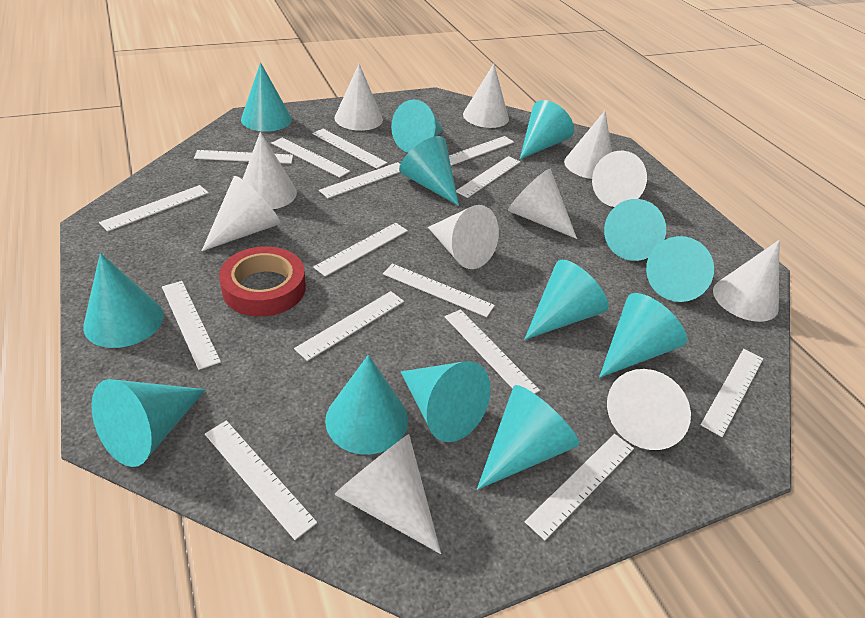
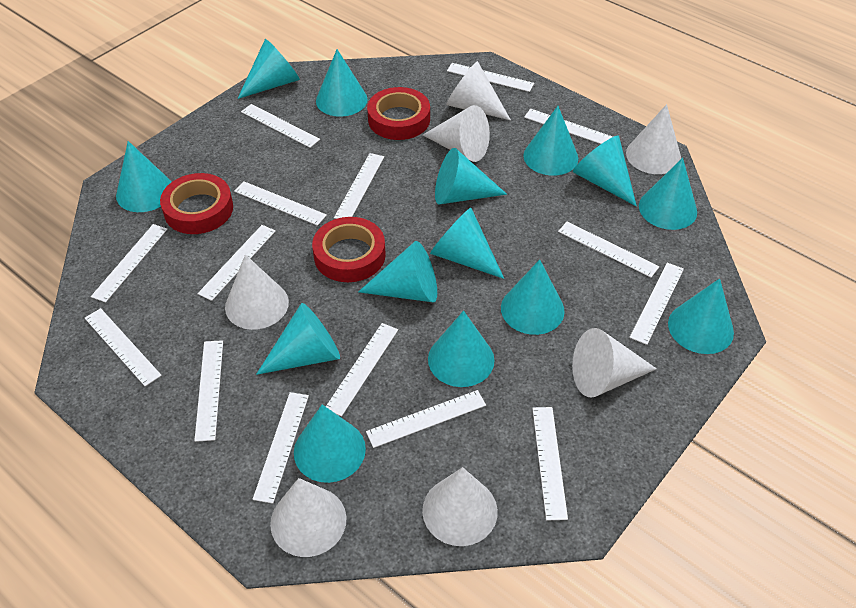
red tape: 1 -> 3
turquoise cone: 13 -> 14
white cone: 11 -> 7

